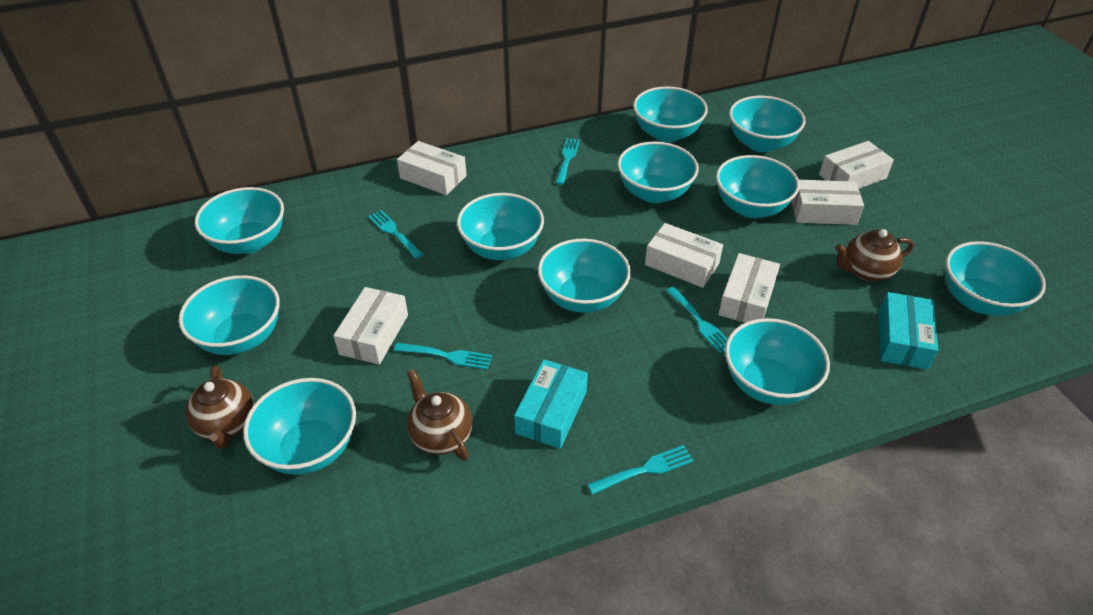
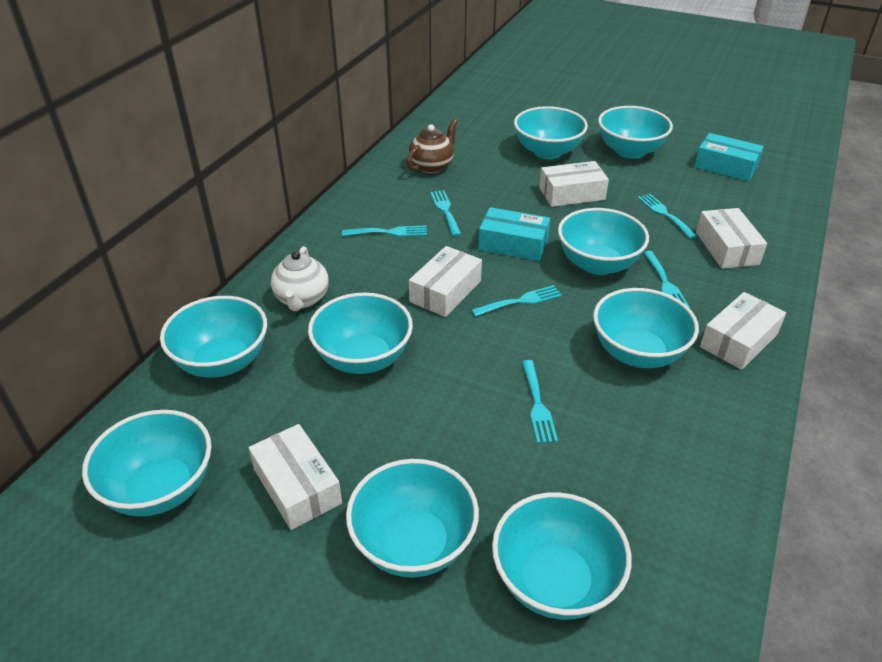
brown teapot: 3 -> 1
turquoise bowl: 11 -> 9
turquoise fork: 5 -> 6
white box: 6 -> 5
white teapot: 0 -> 1

